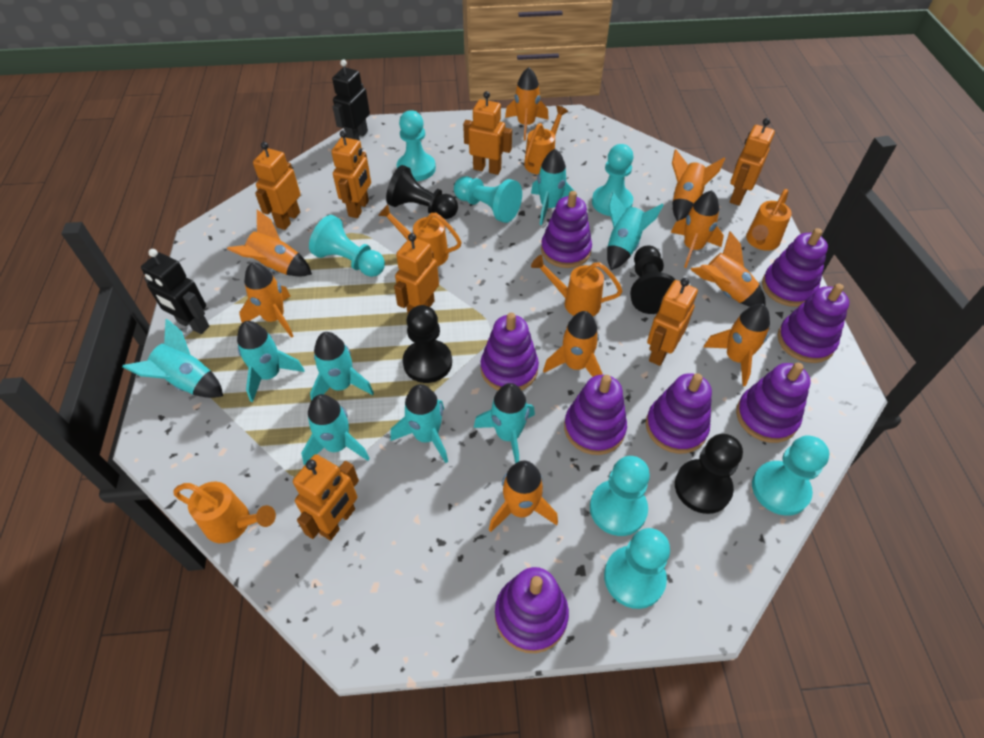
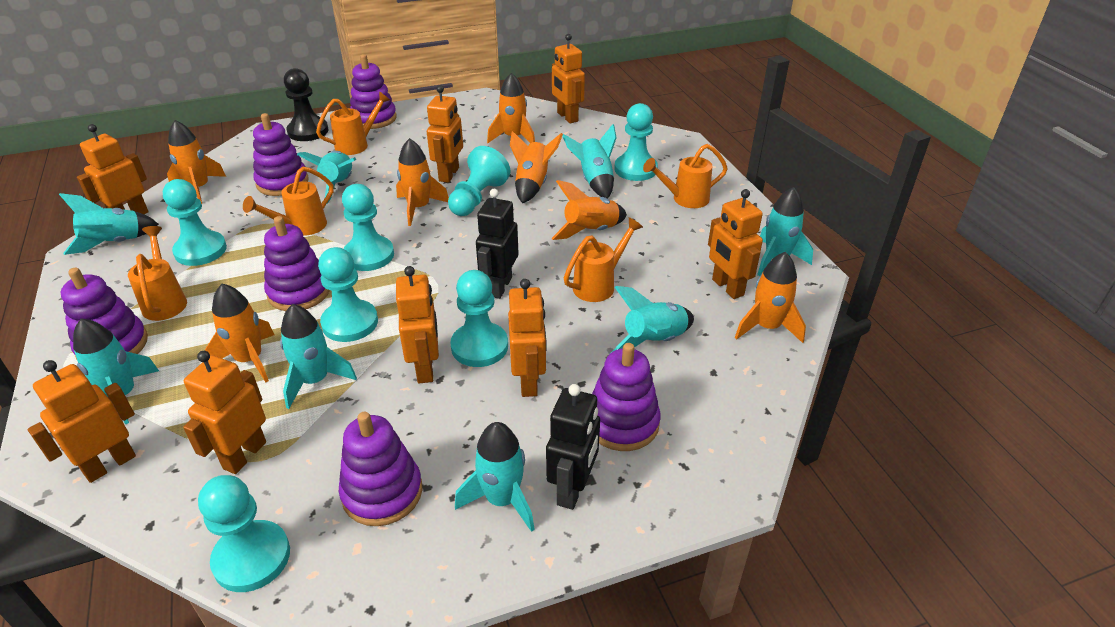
black pawn: 4 -> 1
orange robot: 7 -> 8
orange rocket: 9 -> 7
purple stacking toy: 8 -> 6

